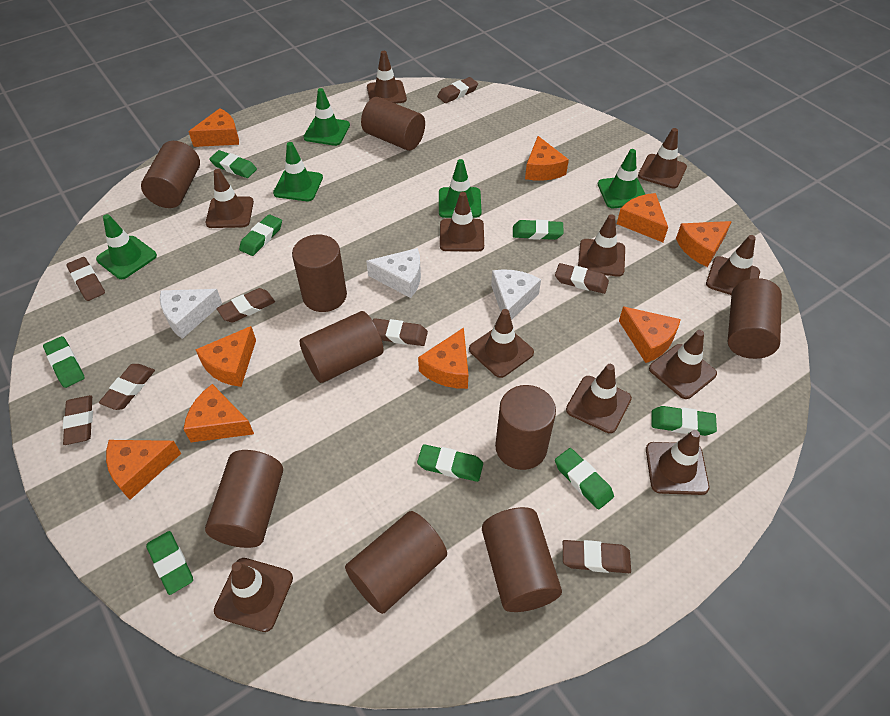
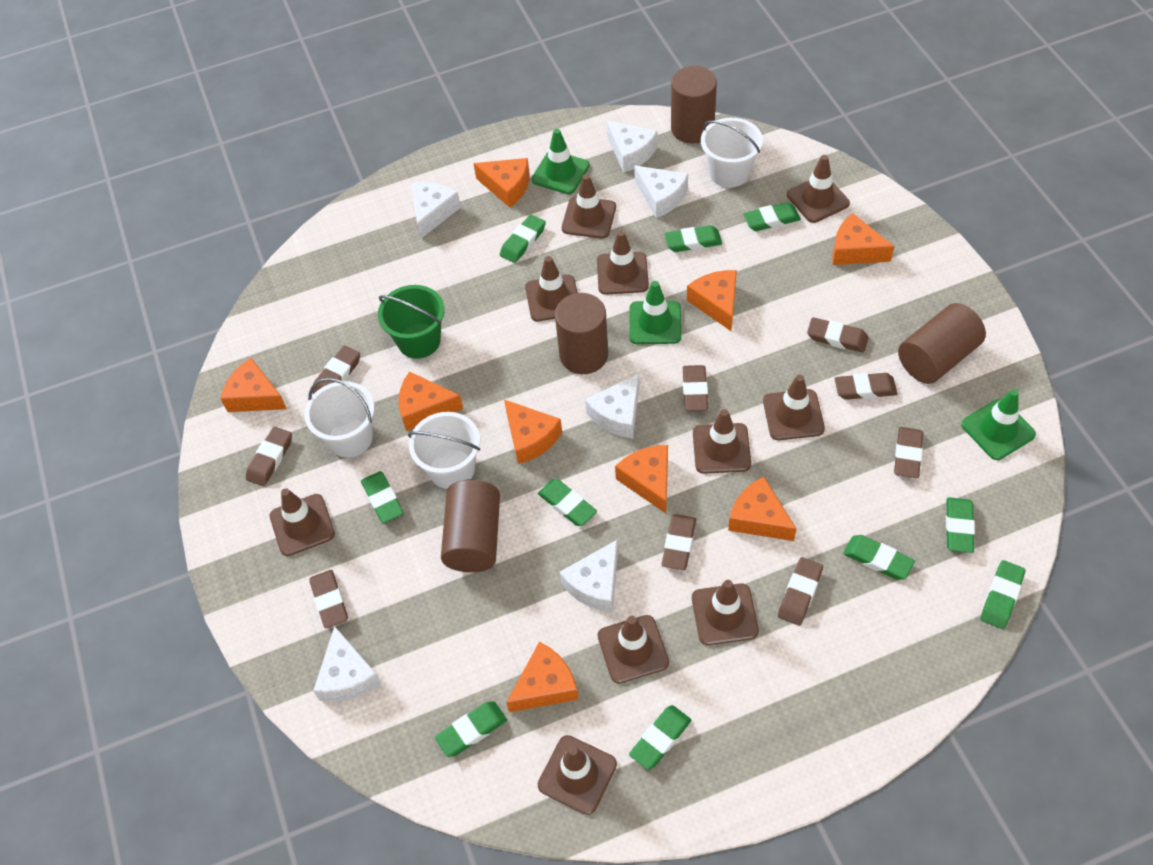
brown cylinder: 9 -> 4
brown eraser: 8 -> 9
brown traffic cone: 11 -> 10
green bucket: 0 -> 1
green eraser: 8 -> 10
green traffic cone: 5 -> 3
white bucket: 0 -> 3
white cheese: 3 -> 6

